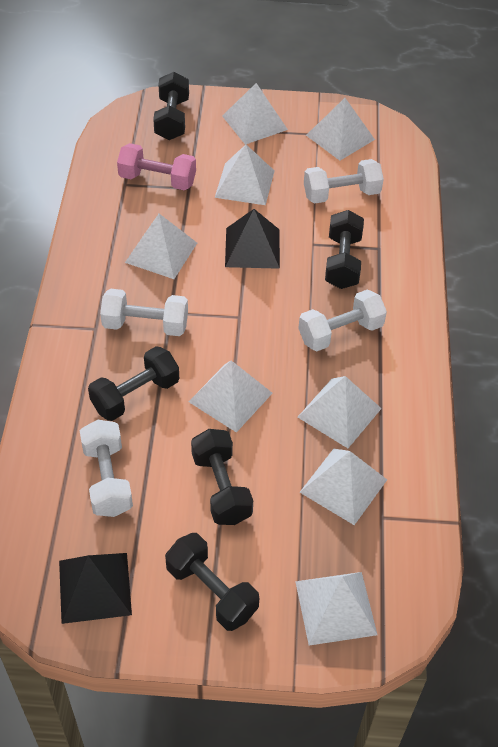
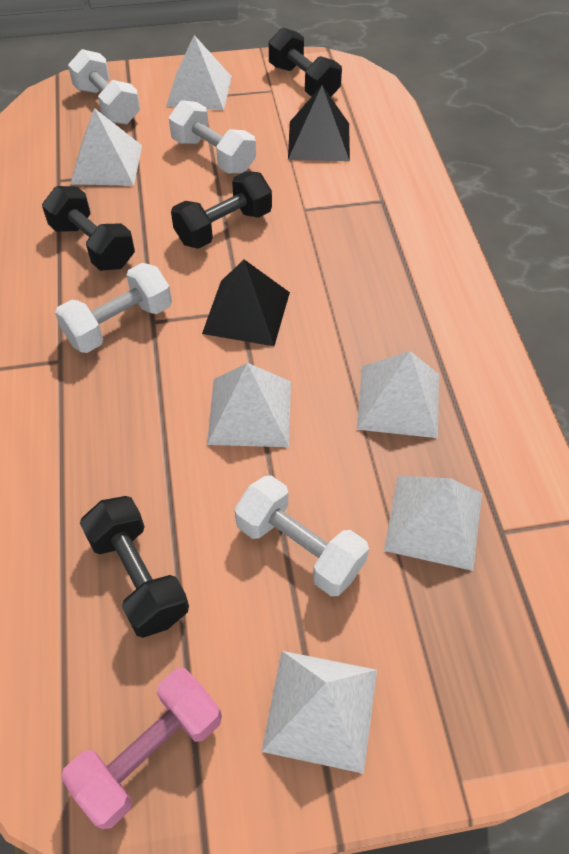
black dumbbell: 5 -> 4
white pyramid: 8 -> 6

